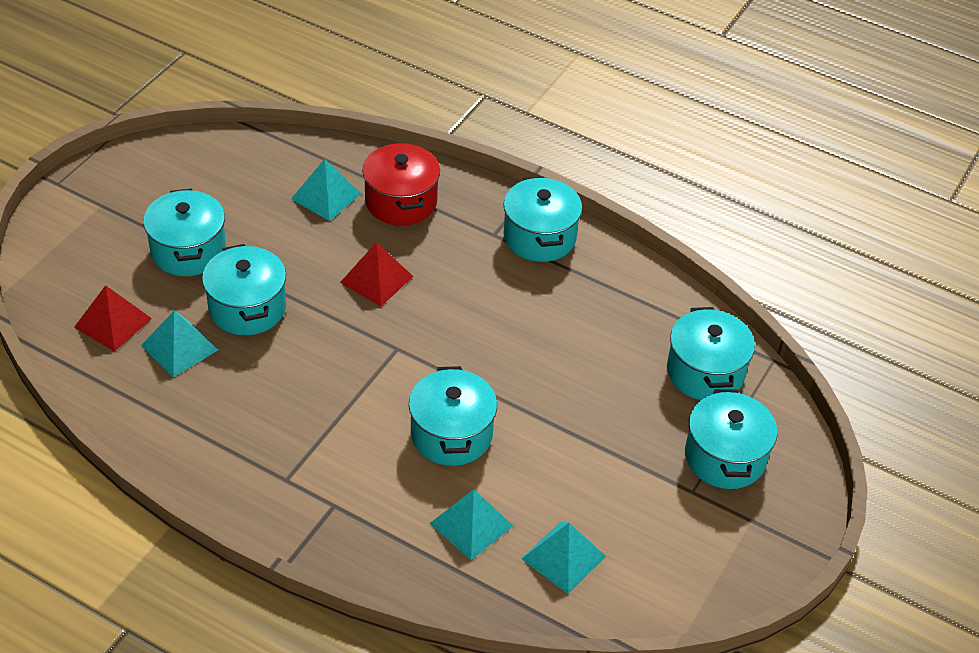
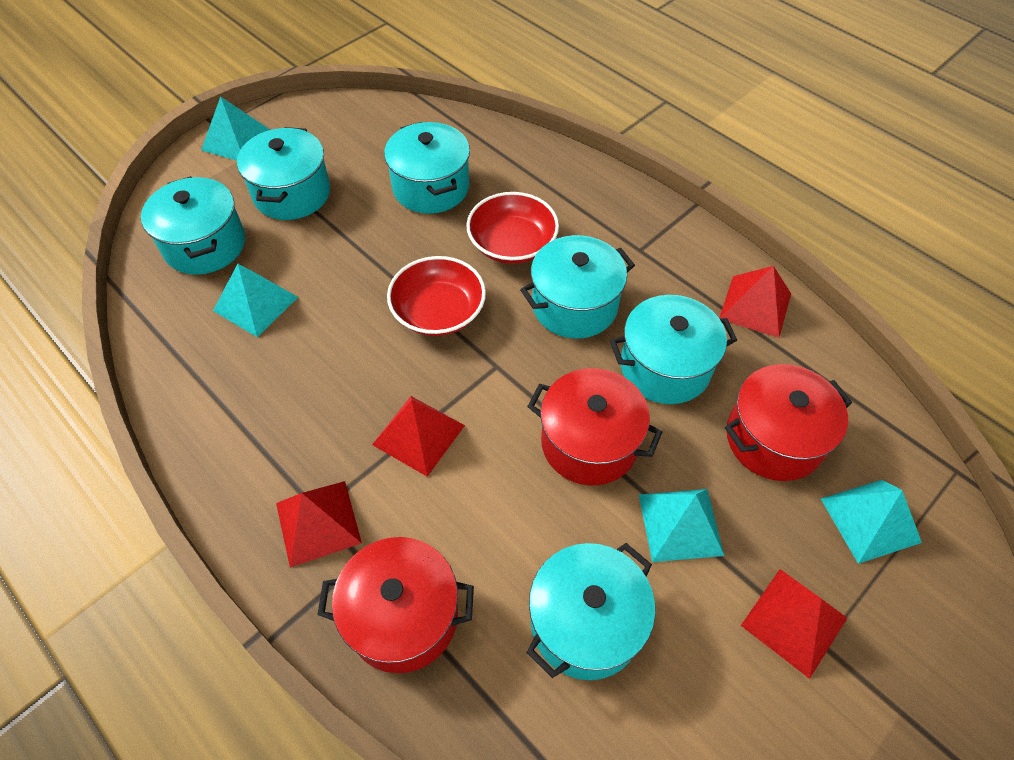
red bowl: 0 -> 2
red pot: 1 -> 3
red pyramid: 2 -> 4

